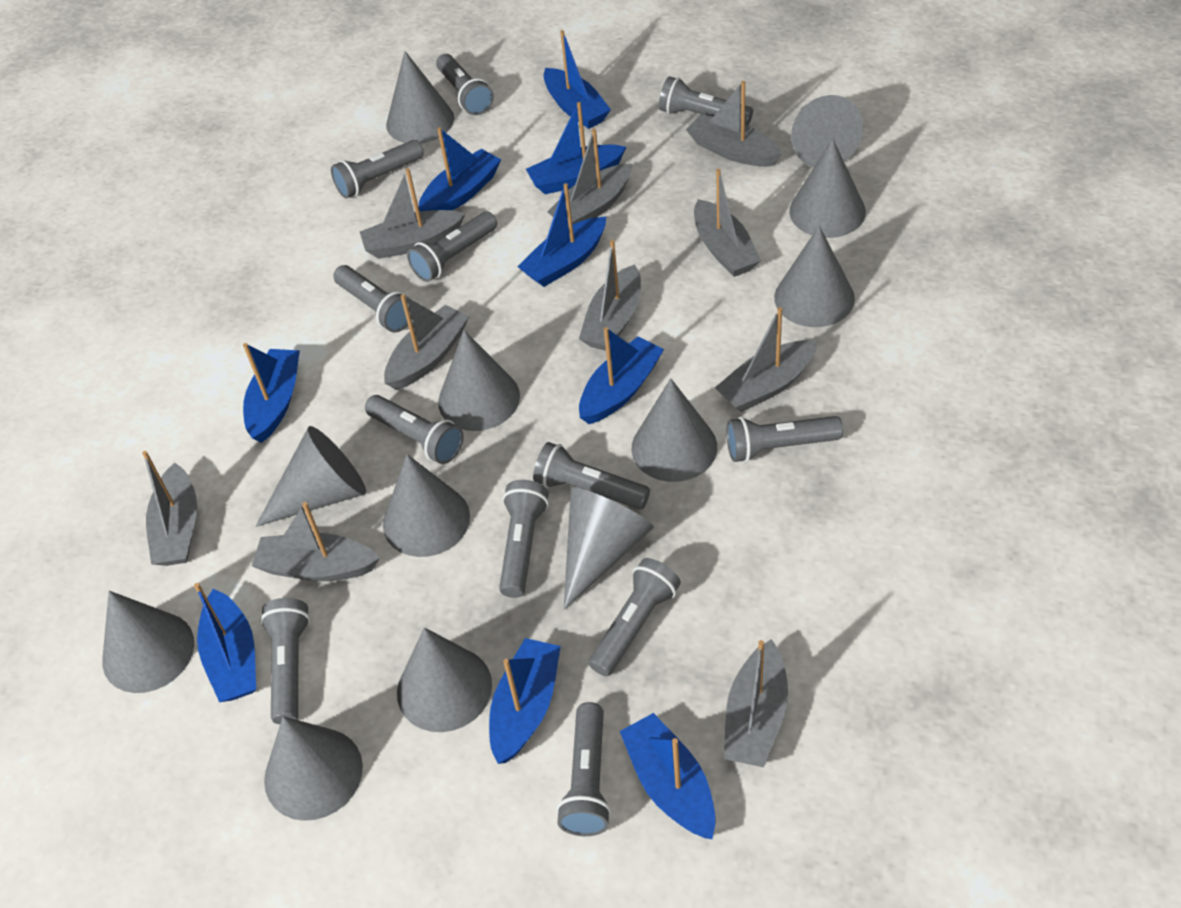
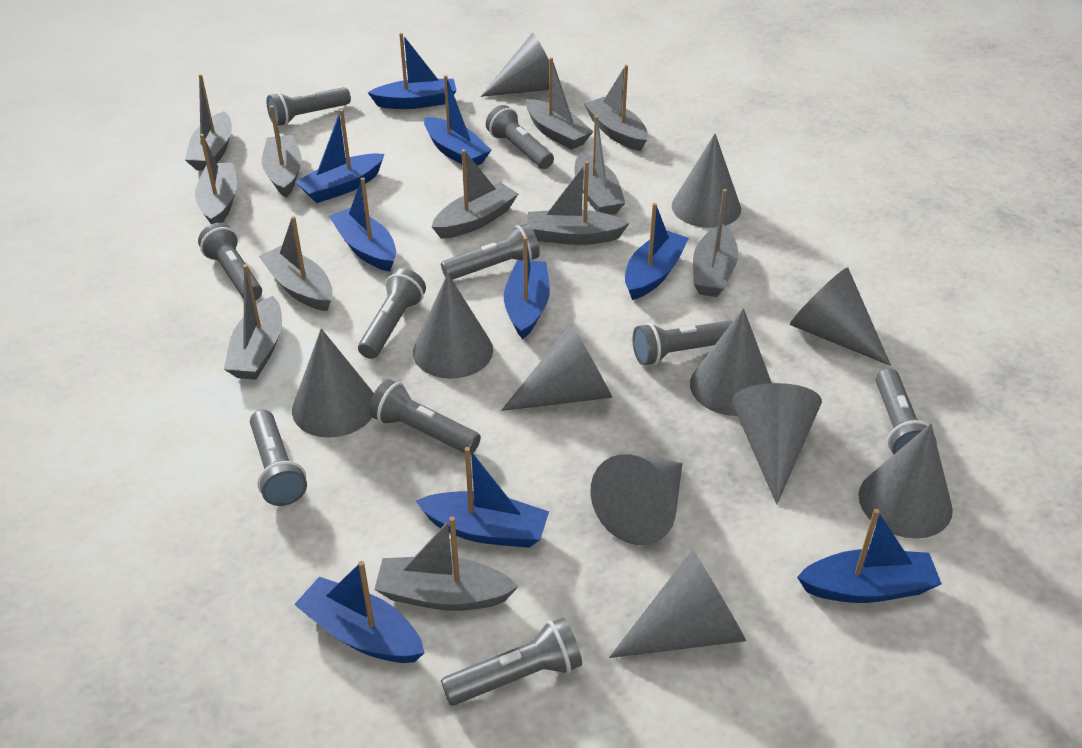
grey boat: 10 -> 12
grey cone: 12 -> 11
grey flashlight: 12 -> 10

